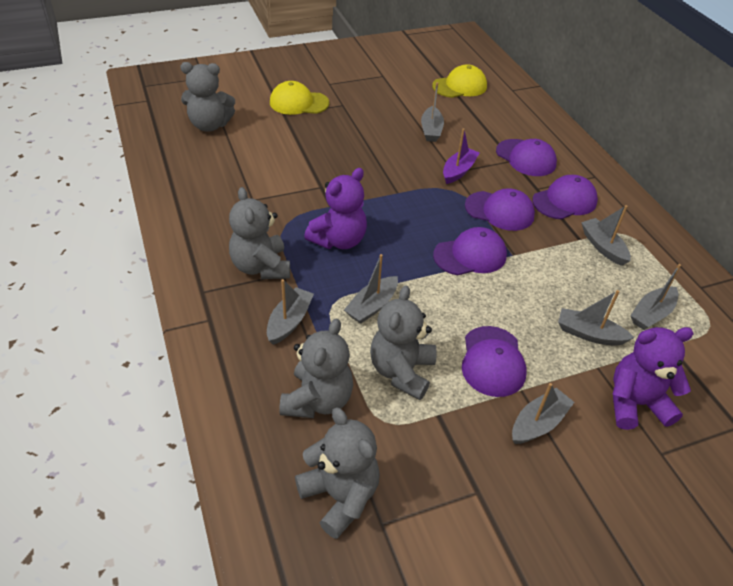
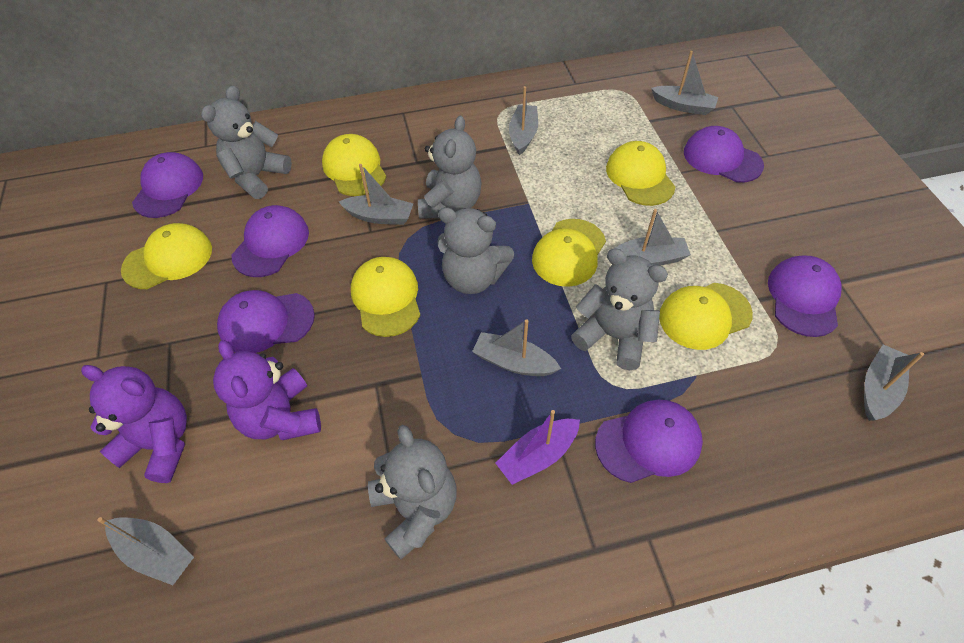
purple cap: 5 -> 6
yellow cap: 2 -> 6

